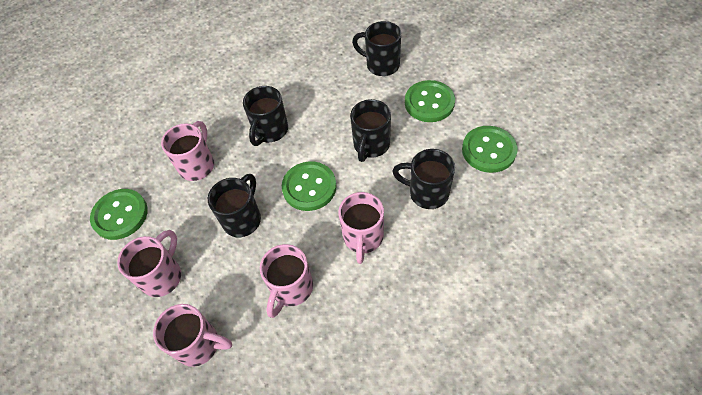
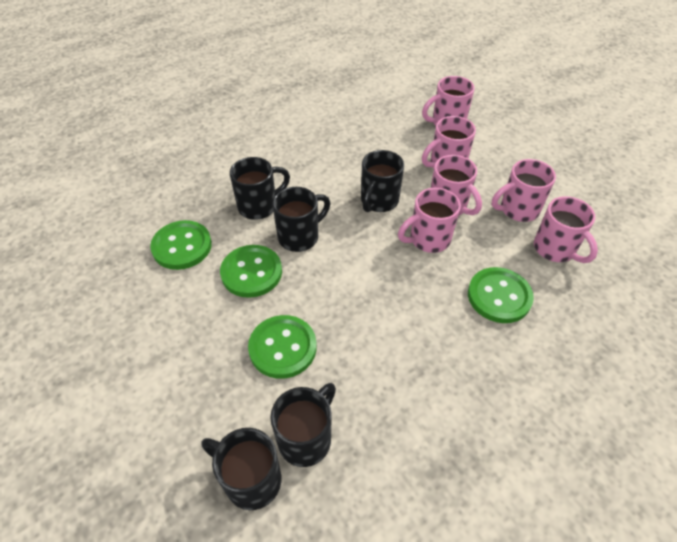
pink mug: 5 -> 6

